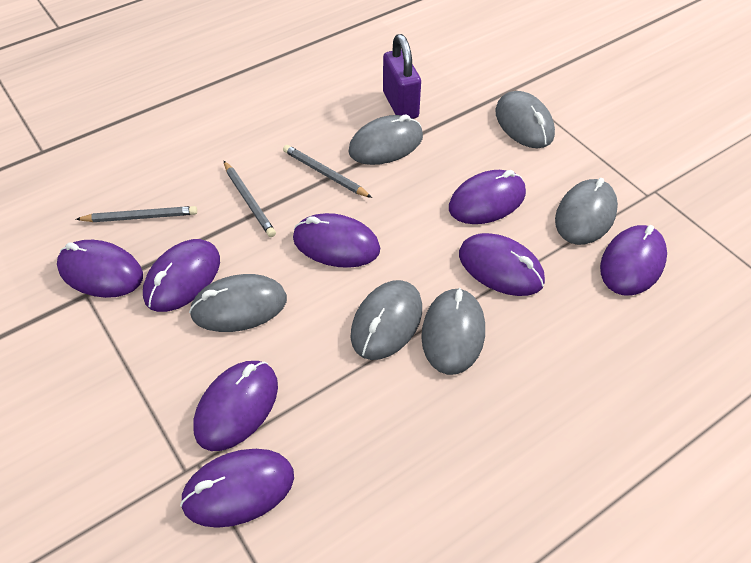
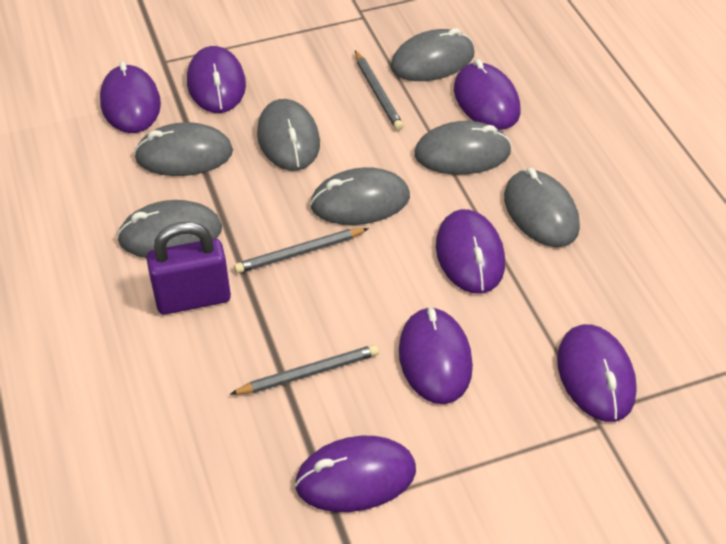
grey mouse: 6 -> 7
purple mouse: 8 -> 7

